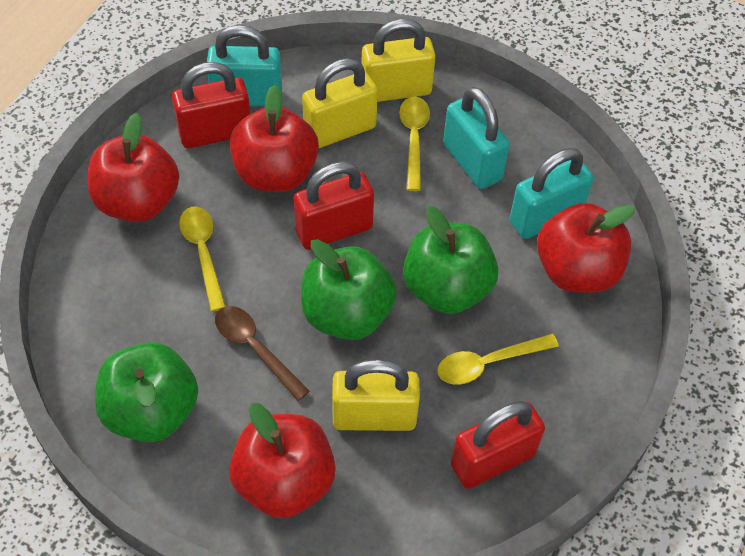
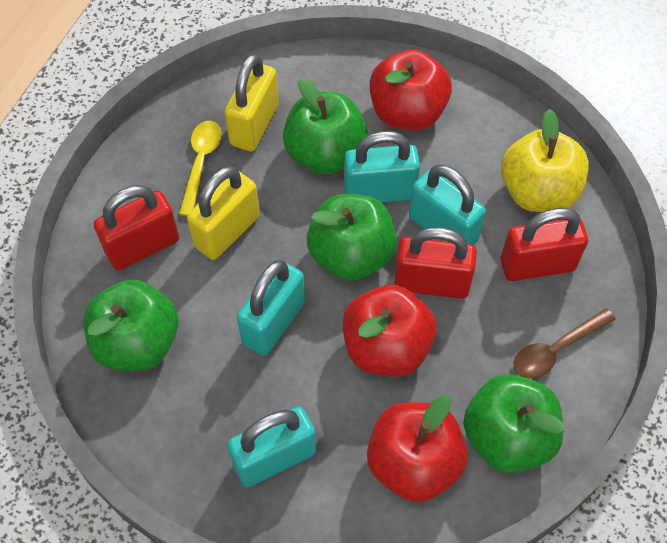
green apple: 3 -> 4
red apple: 4 -> 3
turquoise padlock: 3 -> 4
yellow apple: 0 -> 1
yellow padlock: 3 -> 2
yellow spoon: 3 -> 1

